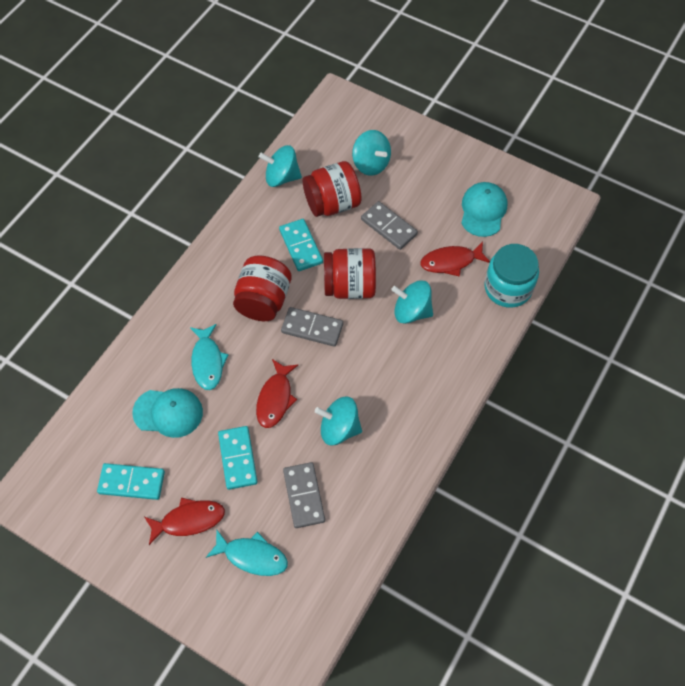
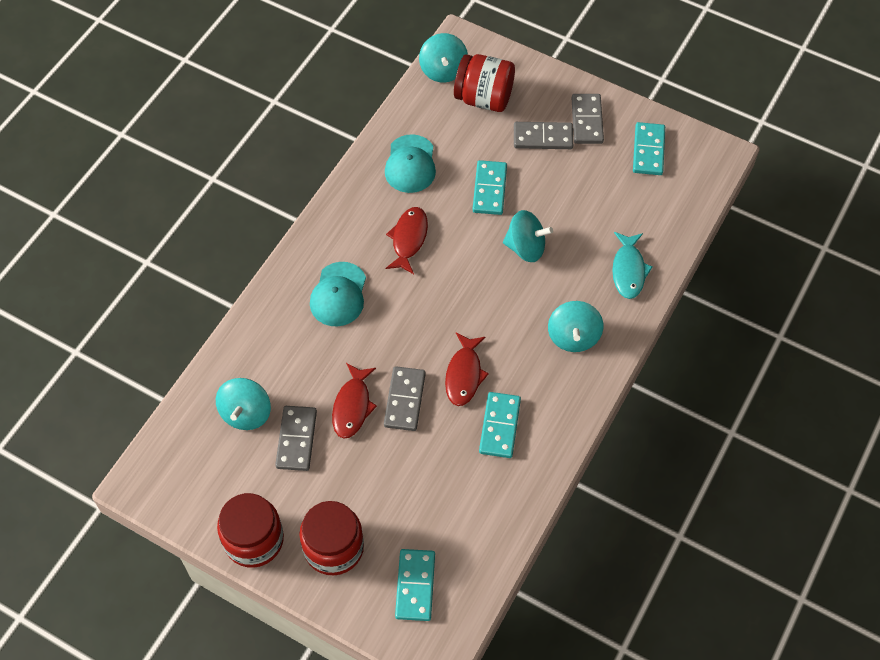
grey domino: 3 -> 4
turquoise domino: 3 -> 4
turquoise fish: 2 -> 1
turquoise jar: 1 -> 0

